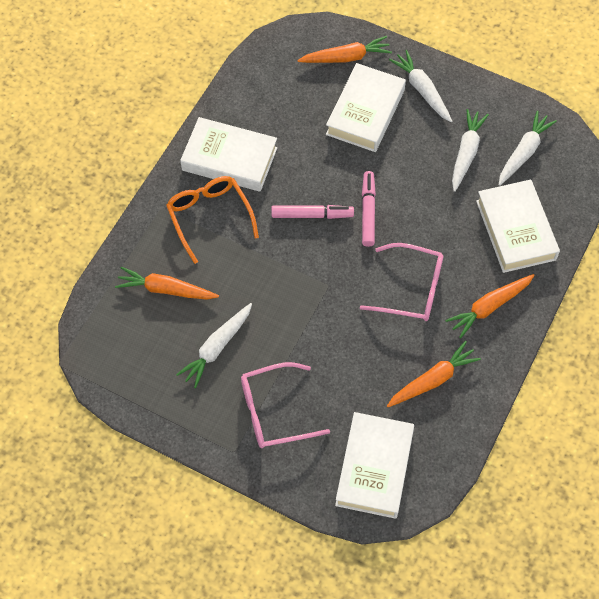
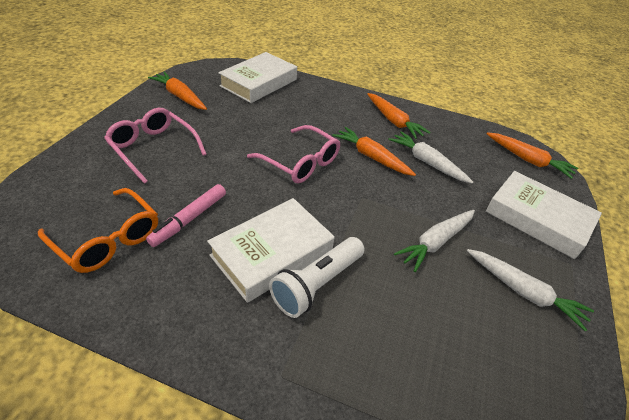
pink marker: 2 -> 1
white book: 4 -> 3
white carrot: 4 -> 3
white flashlight: 0 -> 1

